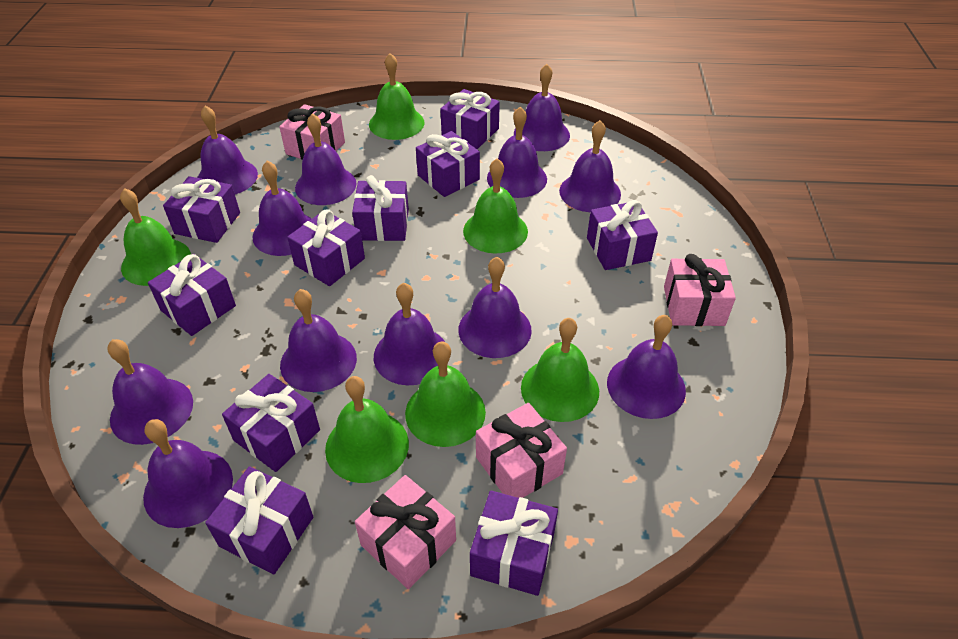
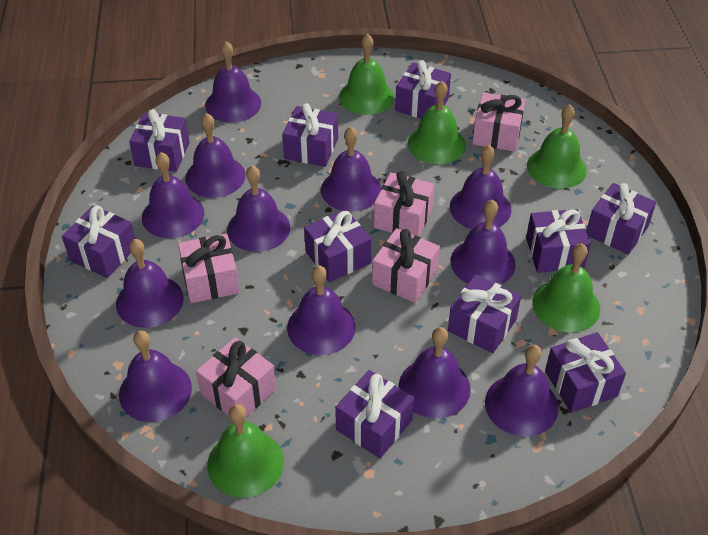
green bell: 6 -> 5
pink gift: 4 -> 5

